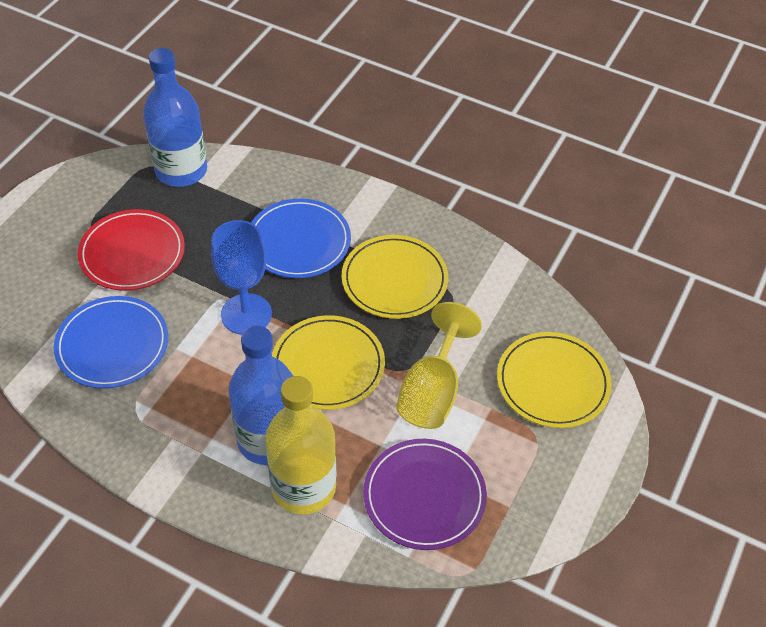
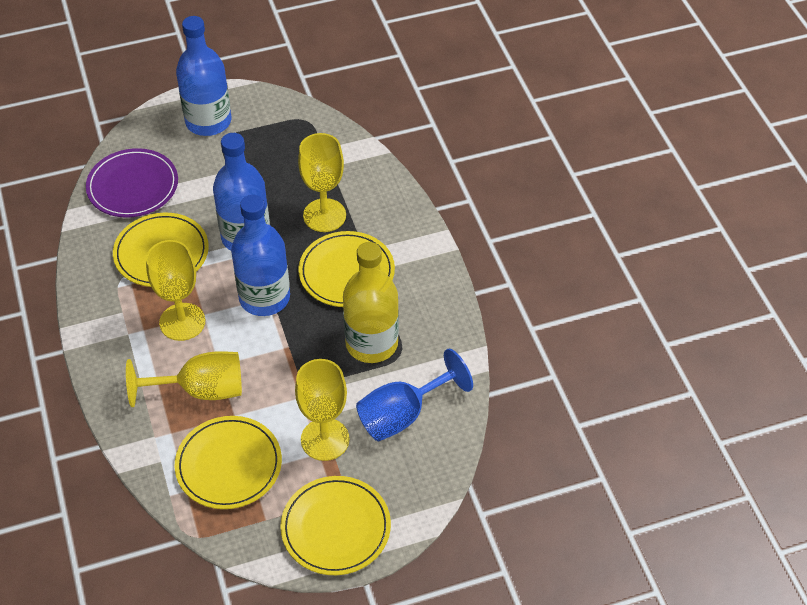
blue bottle: 2 -> 3
blue plate: 2 -> 0
red plate: 1 -> 0
yellow goblet: 1 -> 4
yellow plate: 3 -> 4

